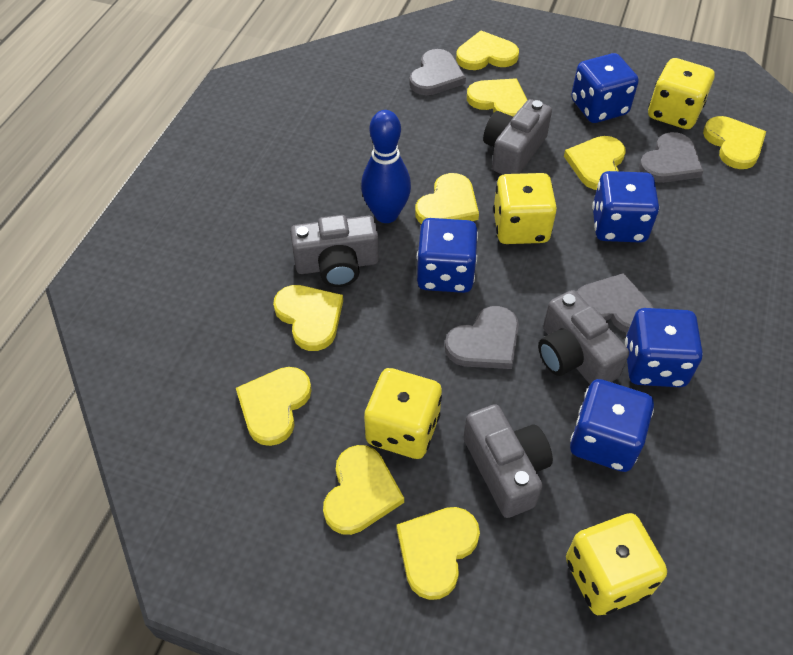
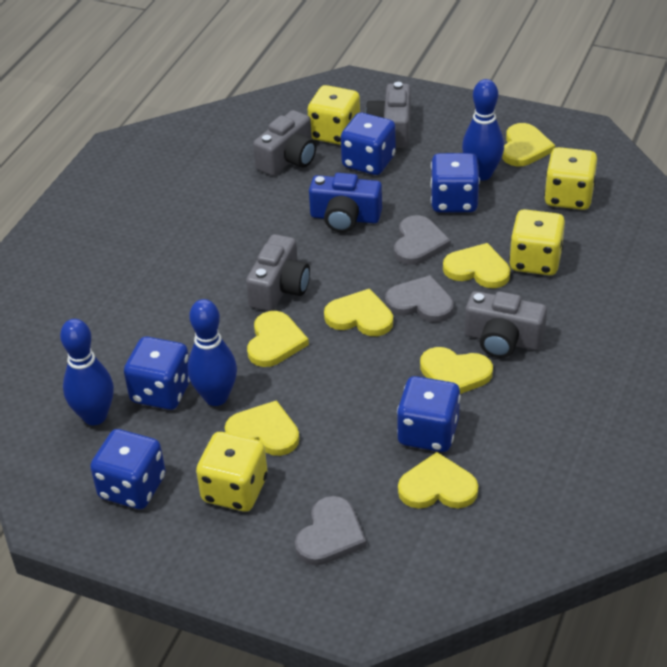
blue bowling pin: 1 -> 3
blue camera: 0 -> 1
grey heart: 4 -> 3
yellow heart: 9 -> 7

